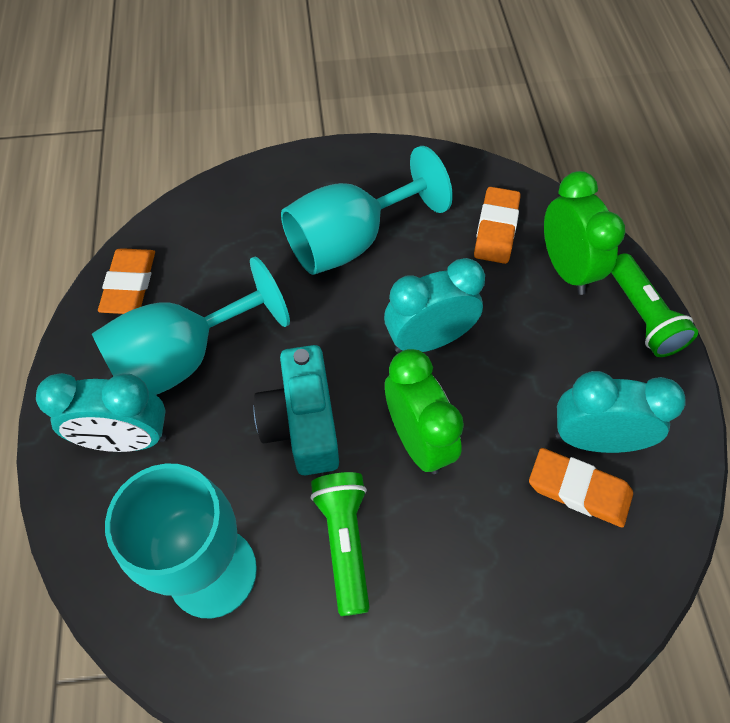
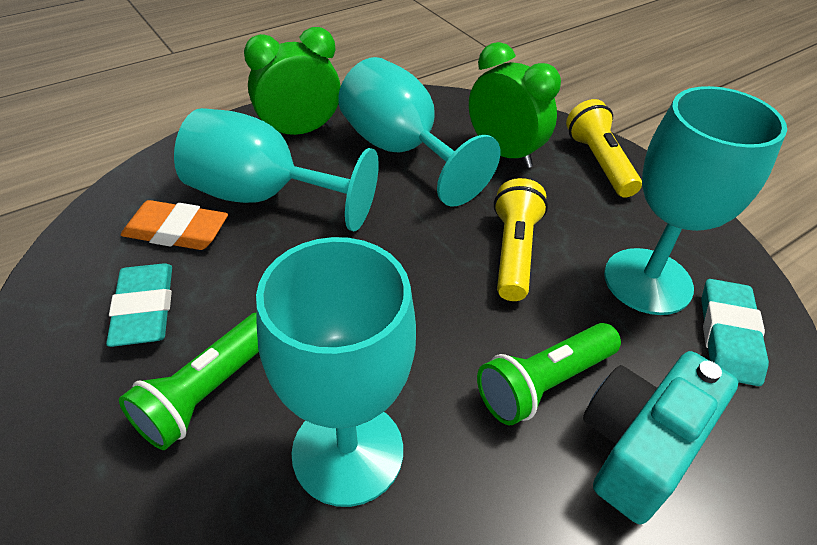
orange eraser: 3 -> 1
turquoise clock: 3 -> 0
turquoise eraser: 0 -> 2
turquoise goblet: 3 -> 4
yellow flashlight: 0 -> 2

